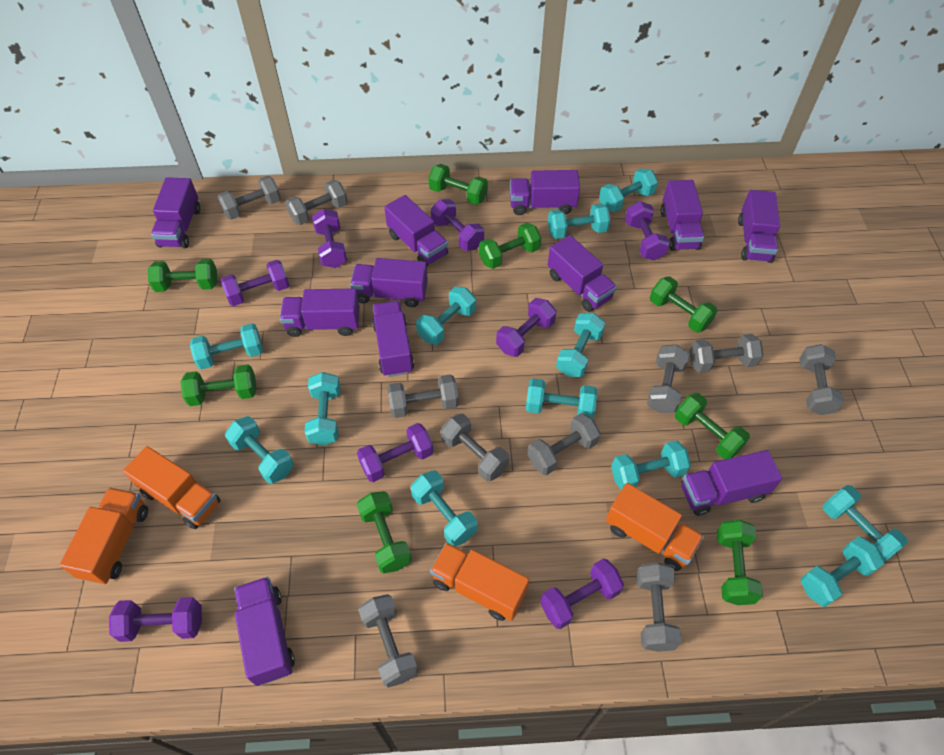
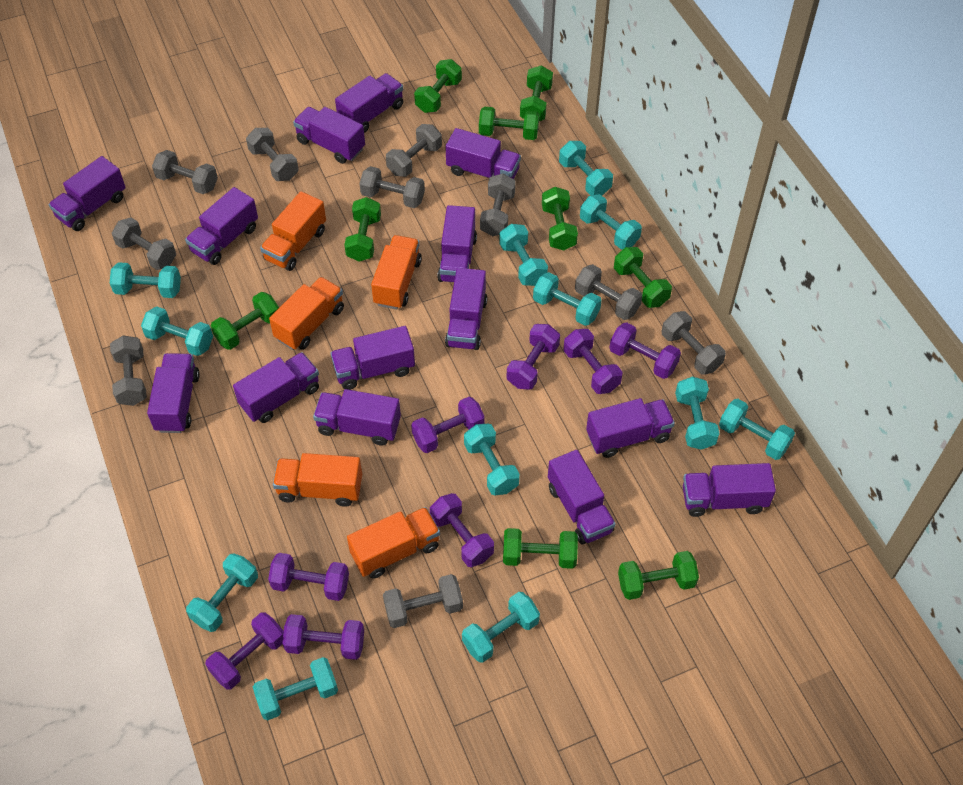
green dumbbell: 8 -> 9
orange truck: 4 -> 5
purple truck: 11 -> 14

